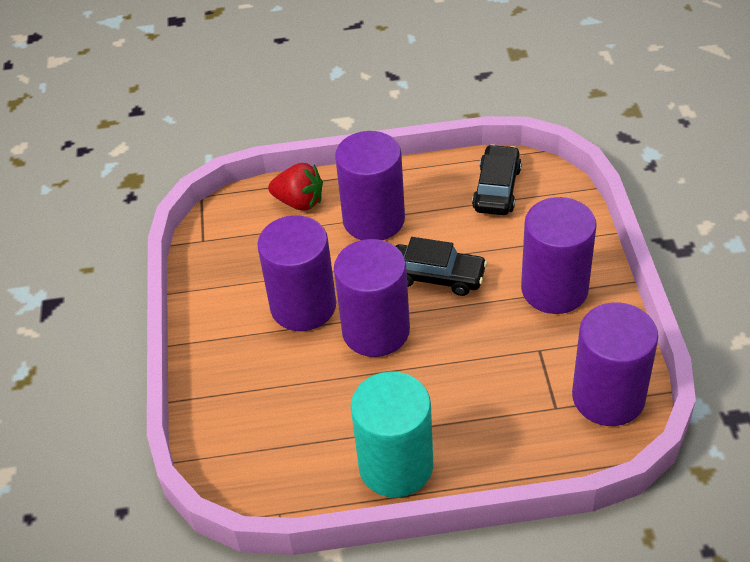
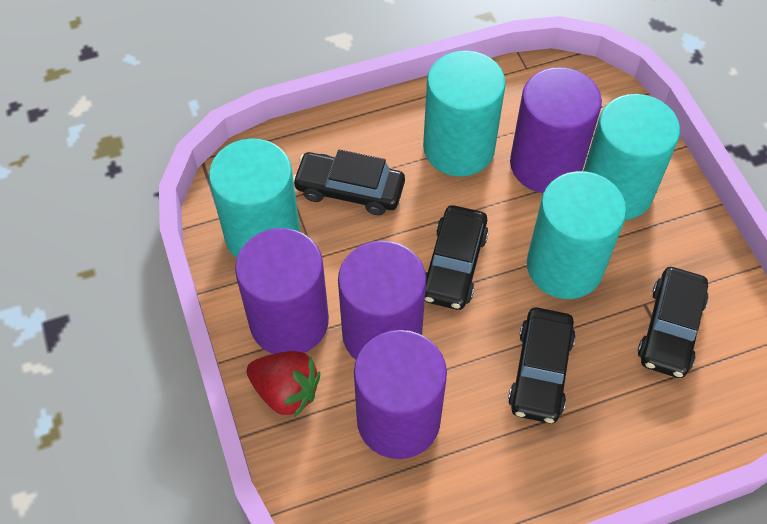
black car: 2 -> 4
purple cylinder: 5 -> 4
turquoise cylinder: 1 -> 4

